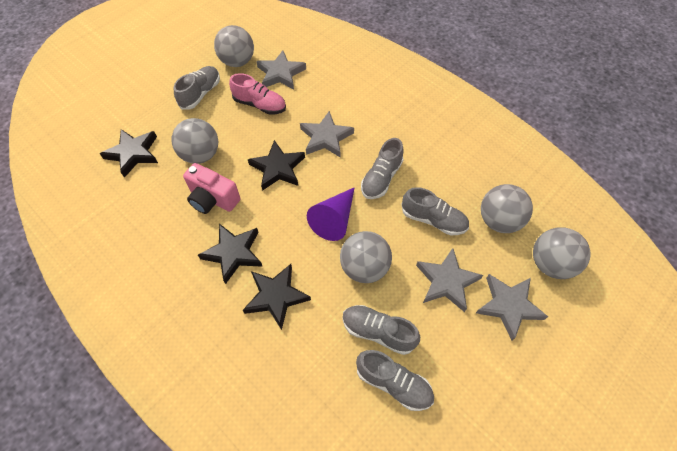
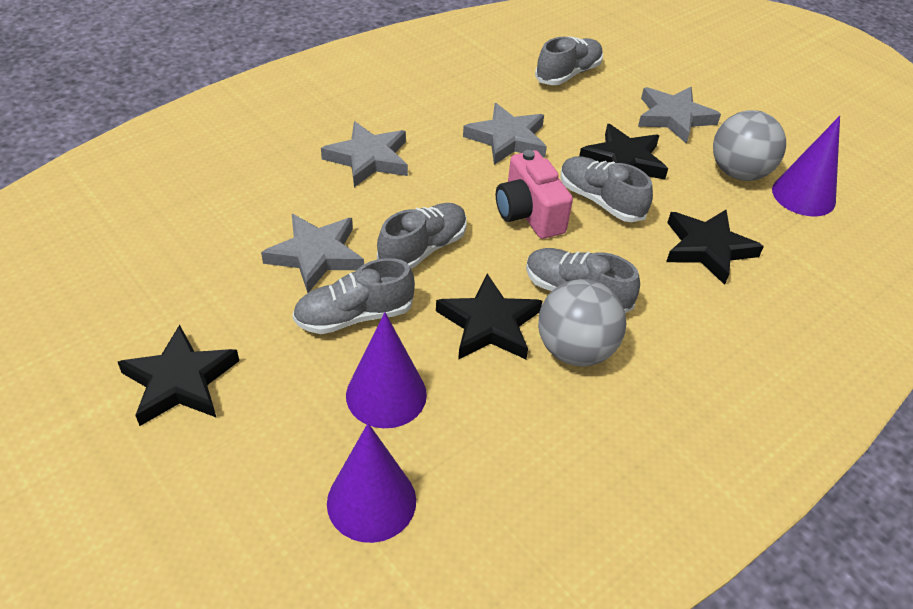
grey ball: 5 -> 2
pink shoe: 1 -> 0
purple cone: 1 -> 3

